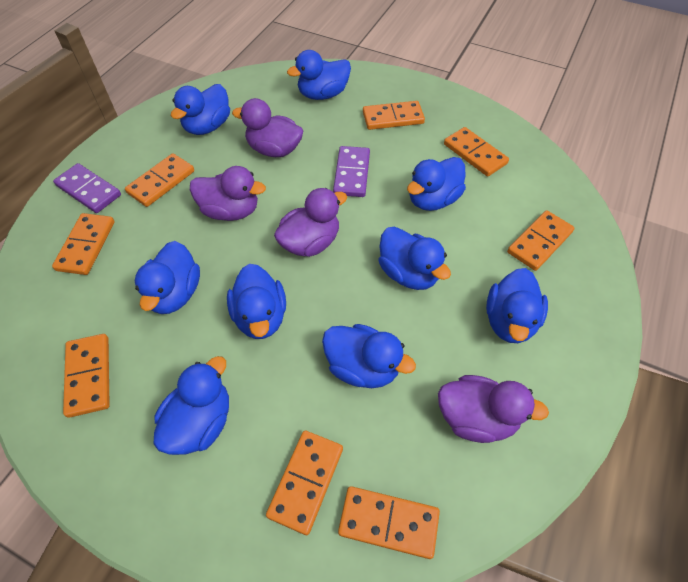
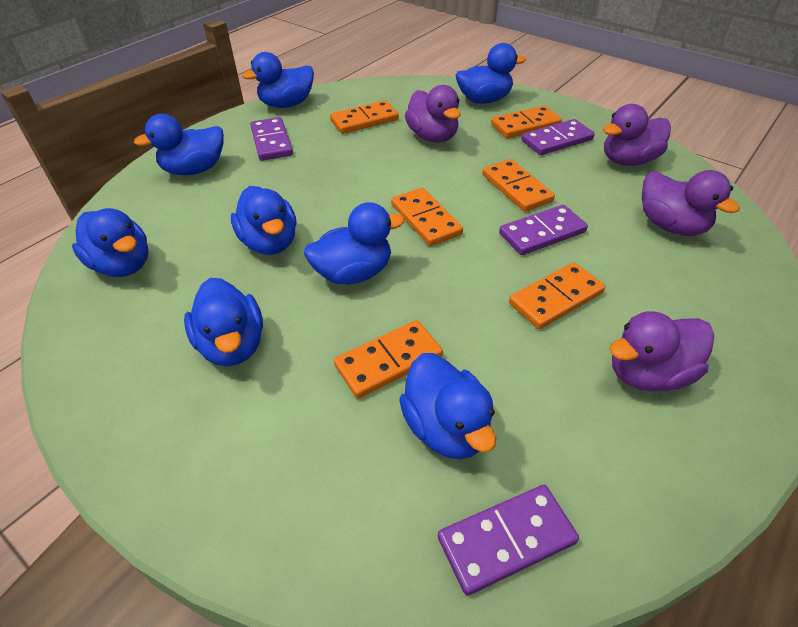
blue duck: 9 -> 8
orange domino: 8 -> 6
purple domino: 2 -> 4

